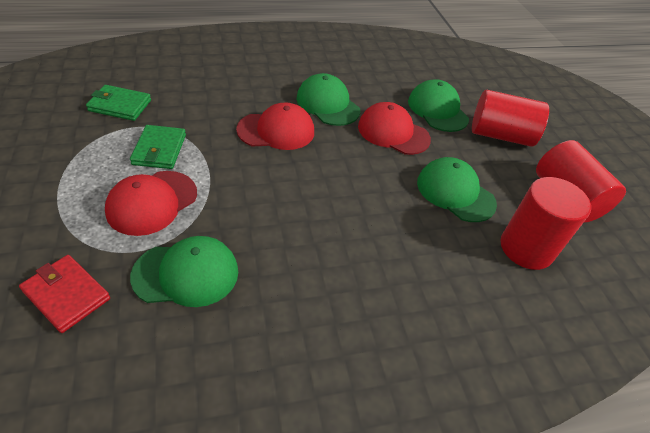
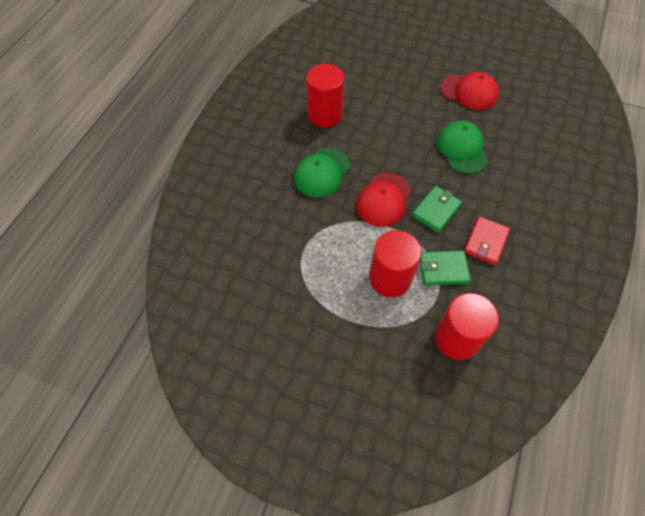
green cap: 4 -> 2
red cap: 3 -> 2

